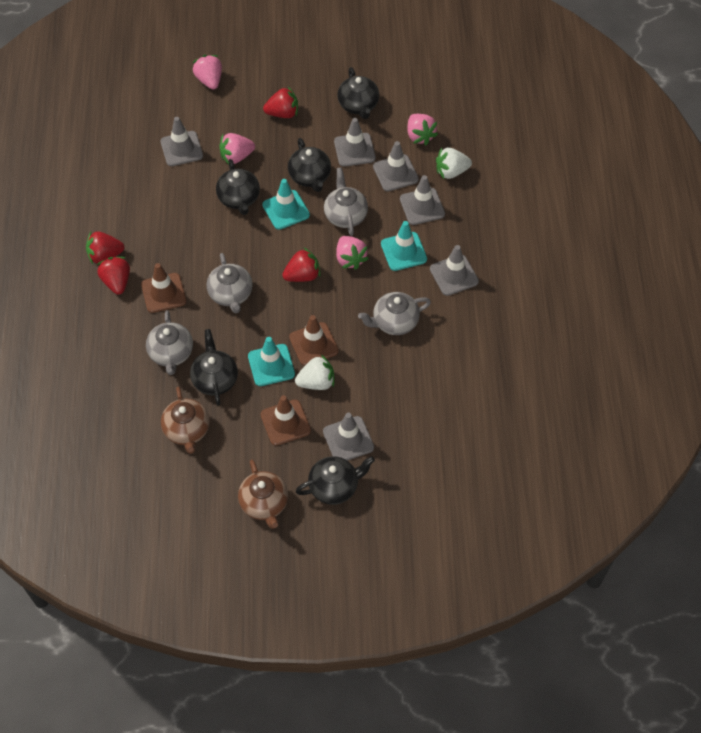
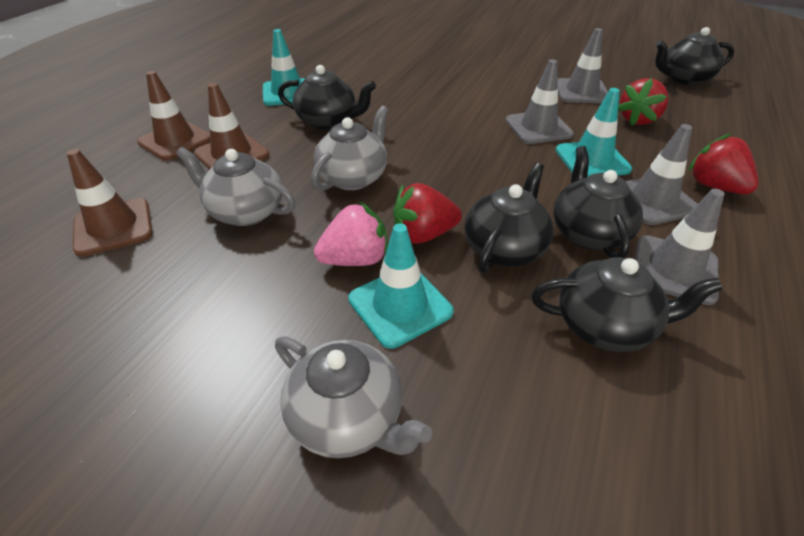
brown teapot: 2 -> 0
grey teapot: 4 -> 3
grey traffic cone: 6 -> 4
pink strawberry: 4 -> 1
red strawberry: 4 -> 3
white strawberry: 2 -> 0

